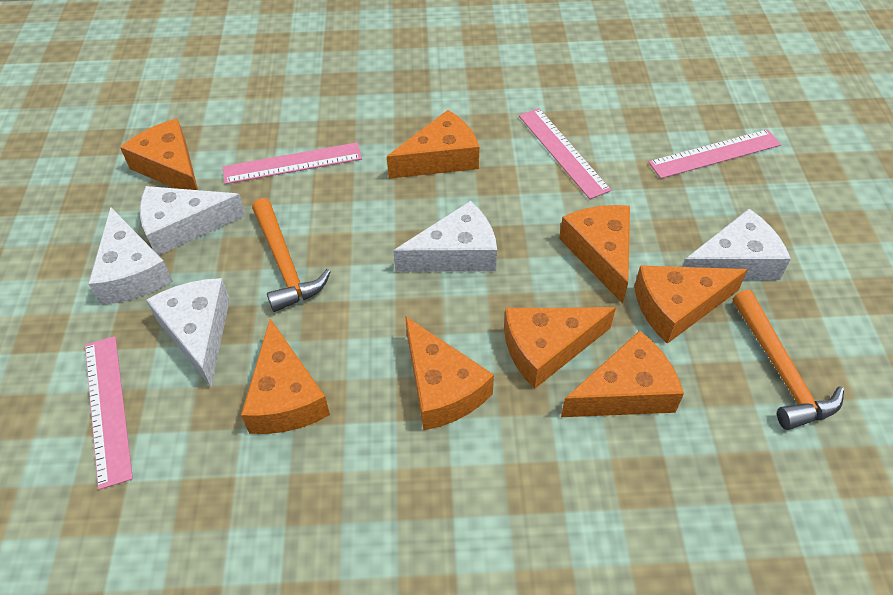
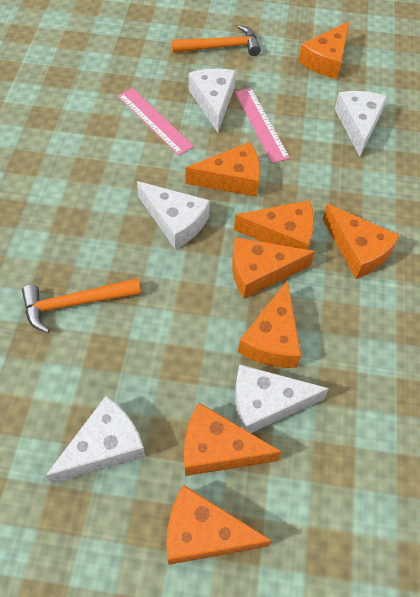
pink ruler: 4 -> 2

